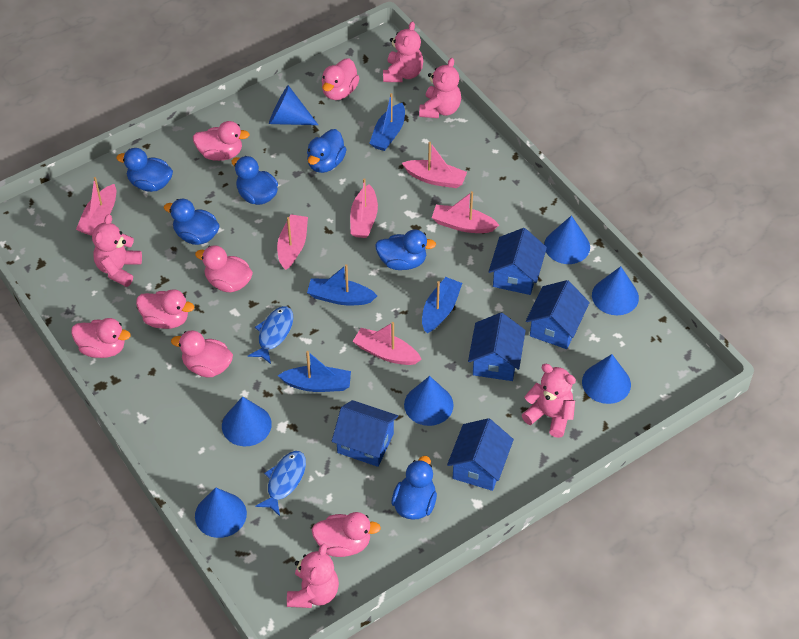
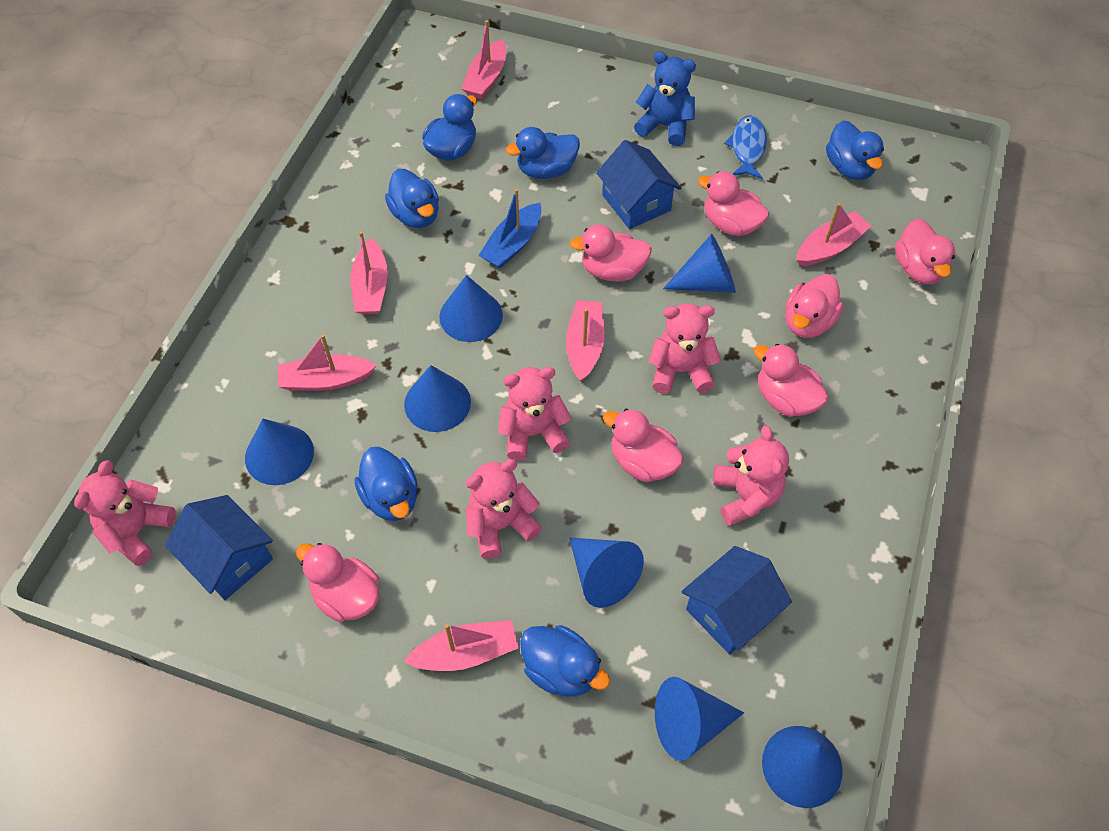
blue boat: 4 -> 1
blue fish: 2 -> 1
blue house: 5 -> 3
blue teddy bear: 0 -> 1

